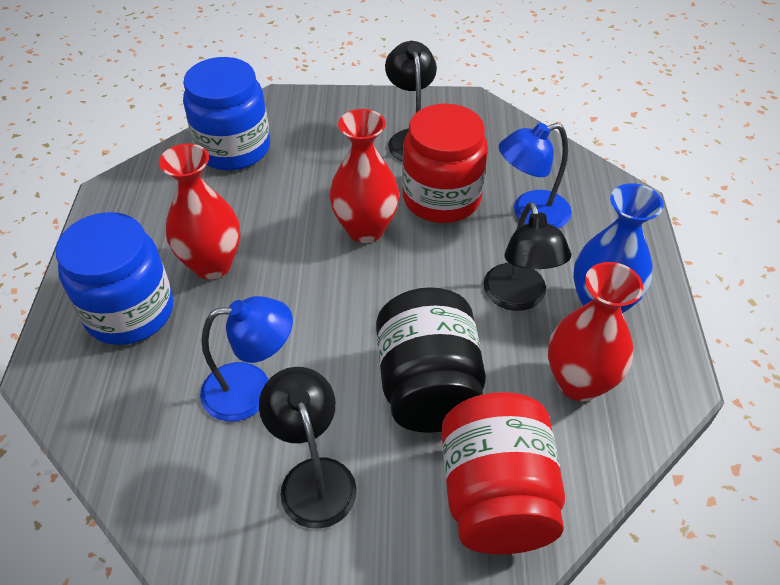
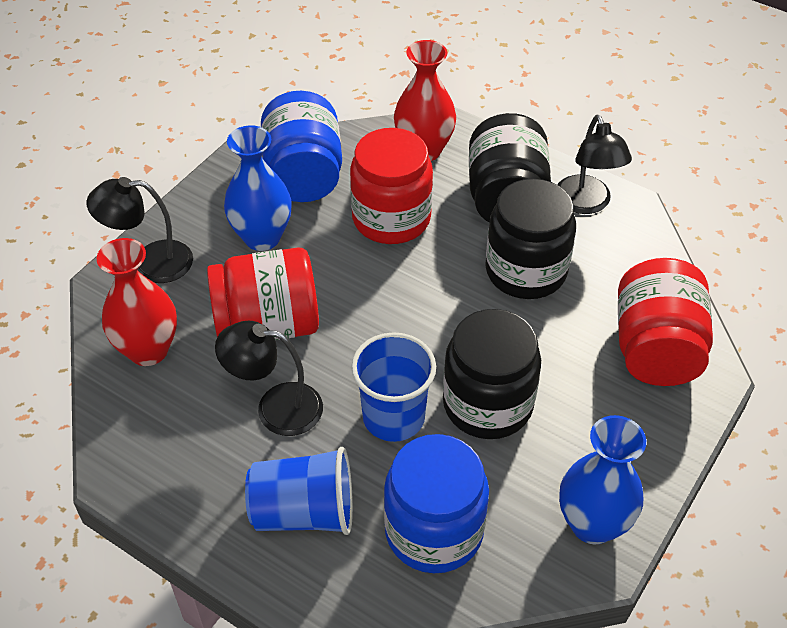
black jar: 1 -> 3
blue cup: 0 -> 2
blue lamp: 2 -> 0
blue vase: 1 -> 2
red jar: 2 -> 3
red vase: 3 -> 2

